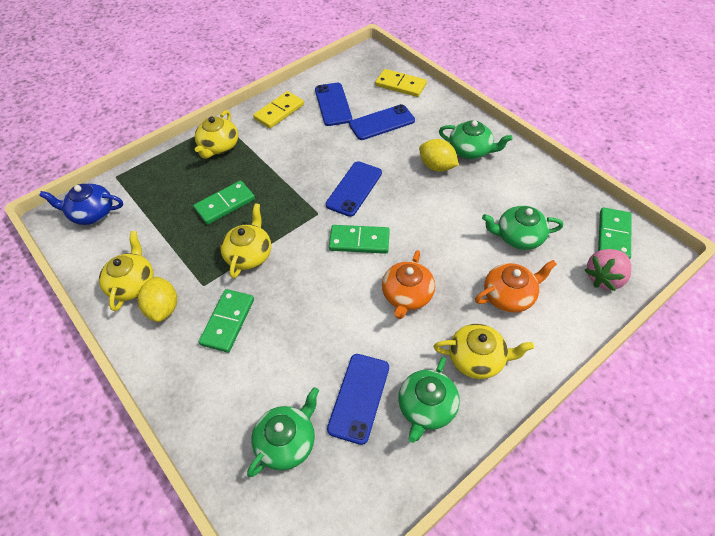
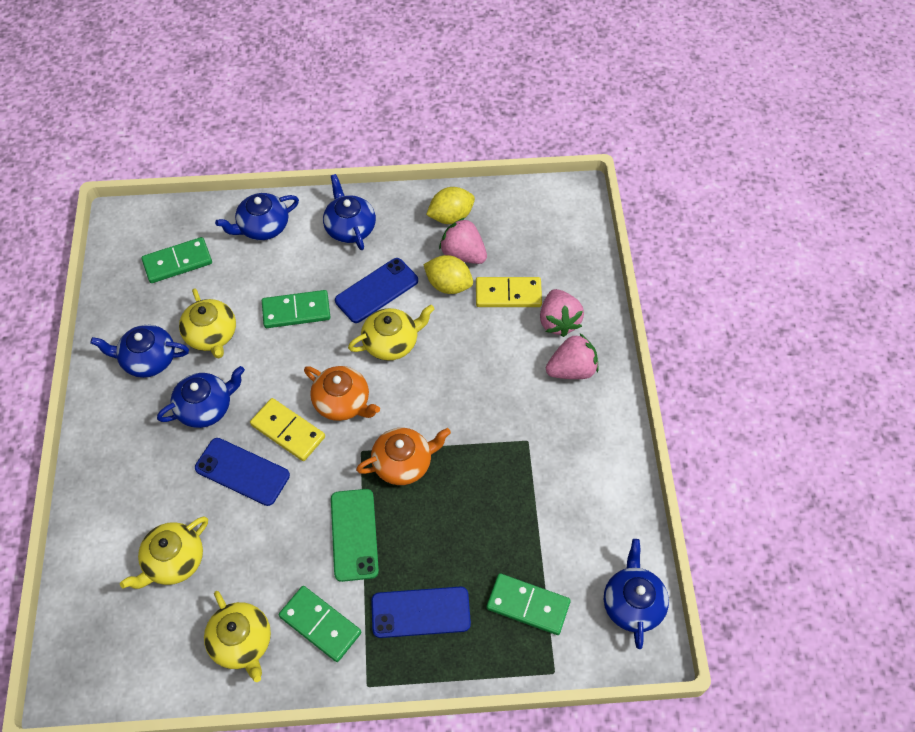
blue phone: 4 -> 3
blue teapot: 1 -> 5
green phone: 0 -> 1
green teapot: 4 -> 0
pink strawberry: 1 -> 3

